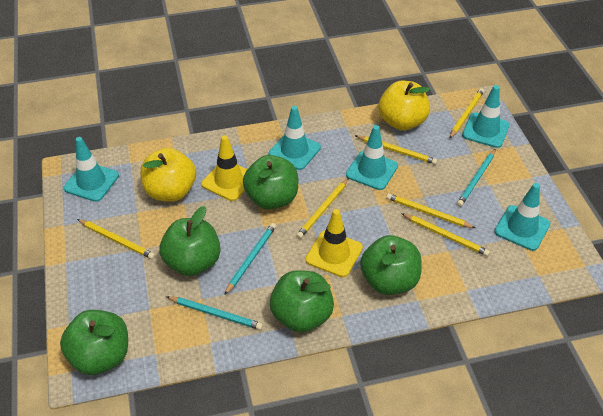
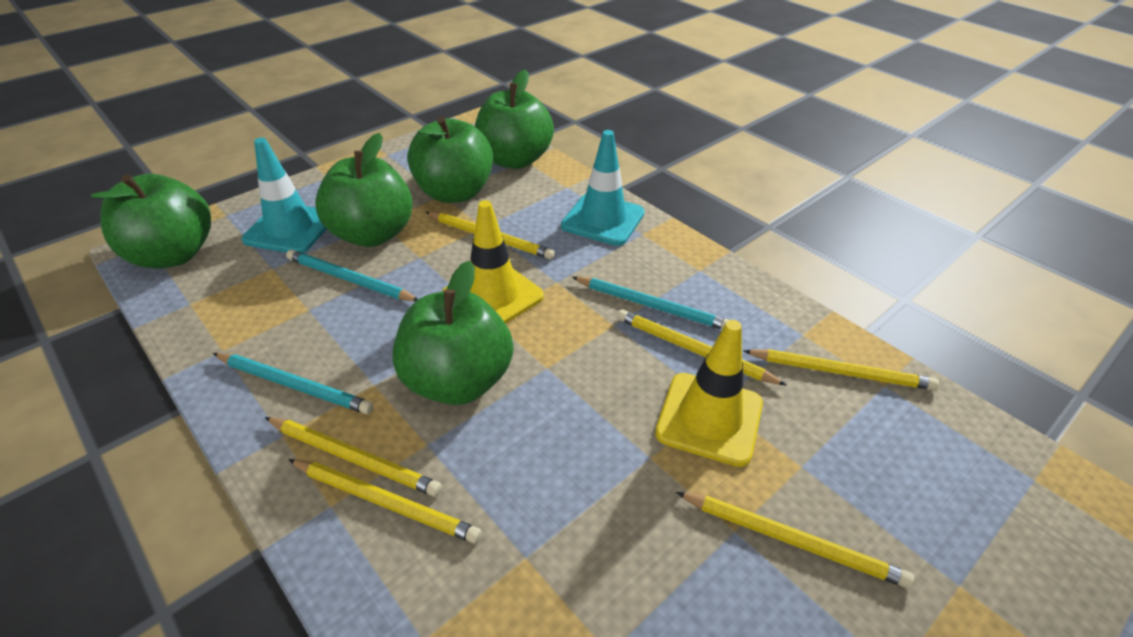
turquoise traffic cone: 5 -> 2
yellow apple: 2 -> 0

